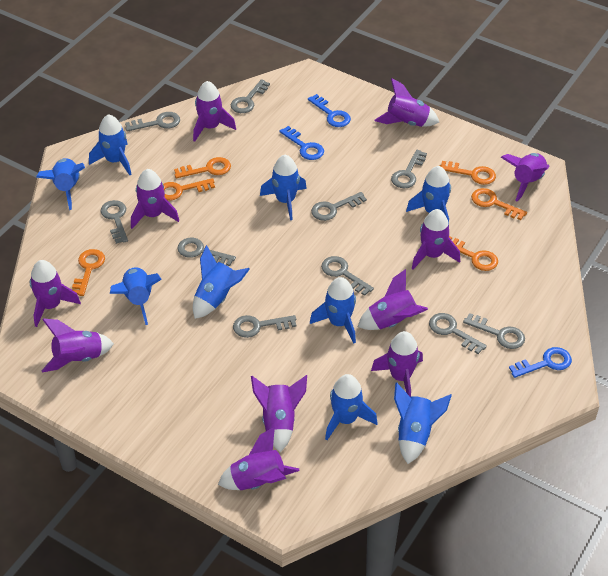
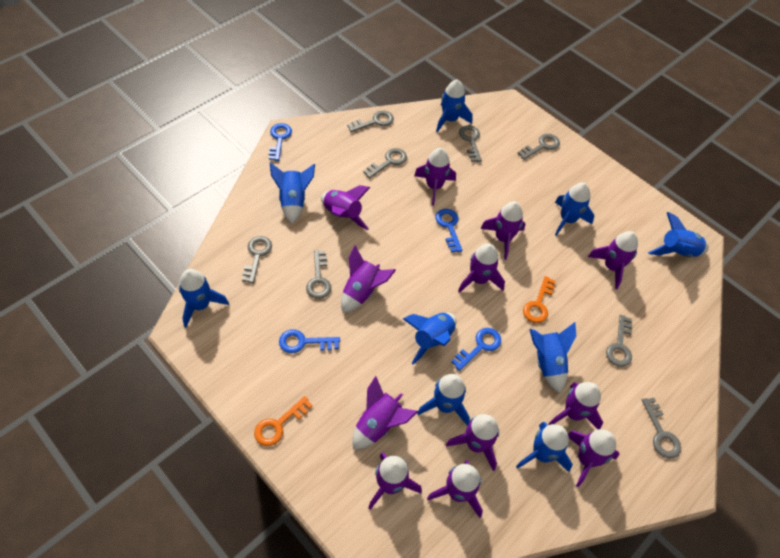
blue key: 3 -> 4
grey key: 10 -> 8
orange key: 6 -> 2
purple rocket: 11 -> 12

